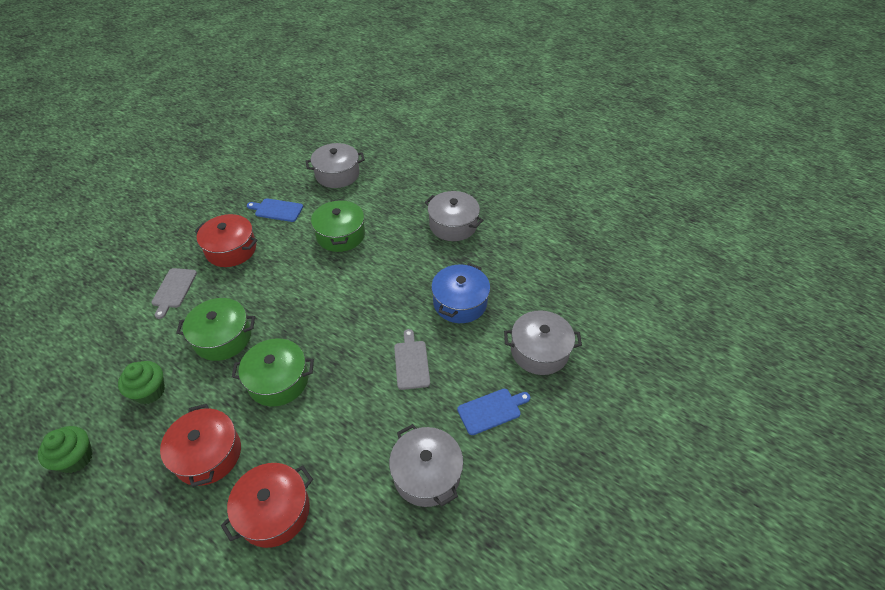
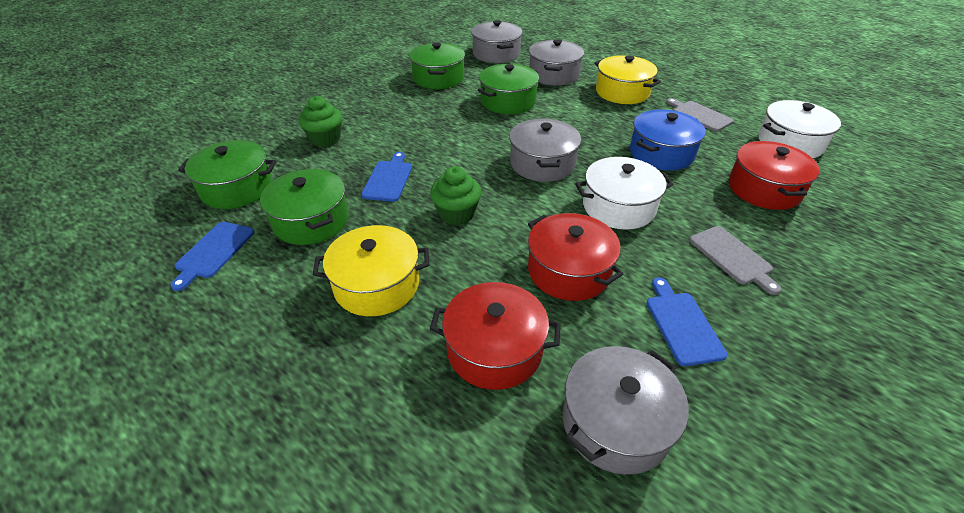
blue cutting board: 2 -> 3
green pot: 3 -> 4
white pot: 0 -> 2
yellow pot: 0 -> 2

